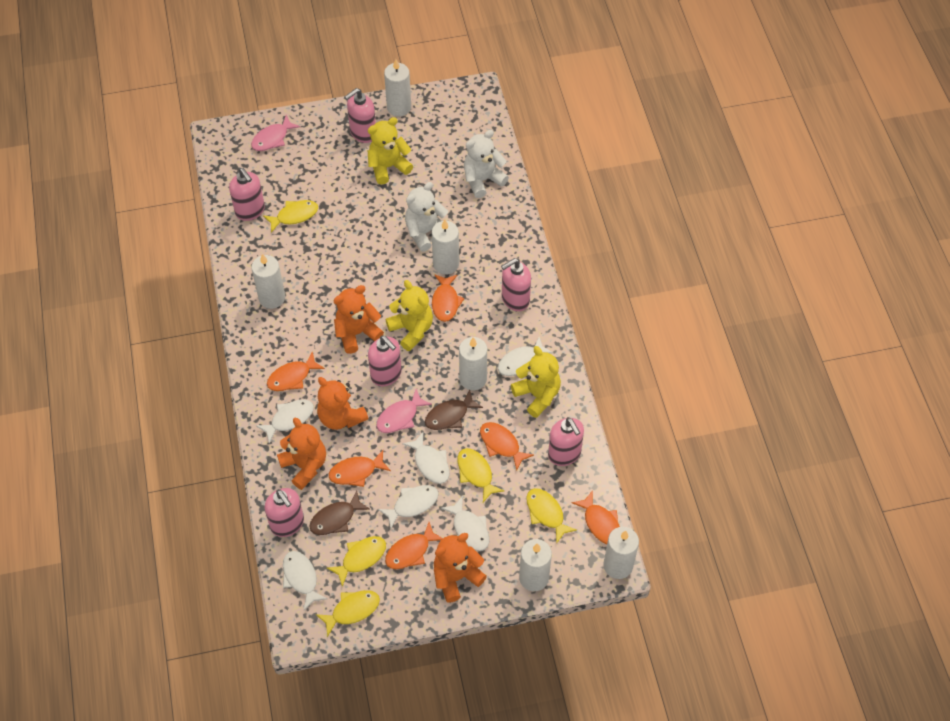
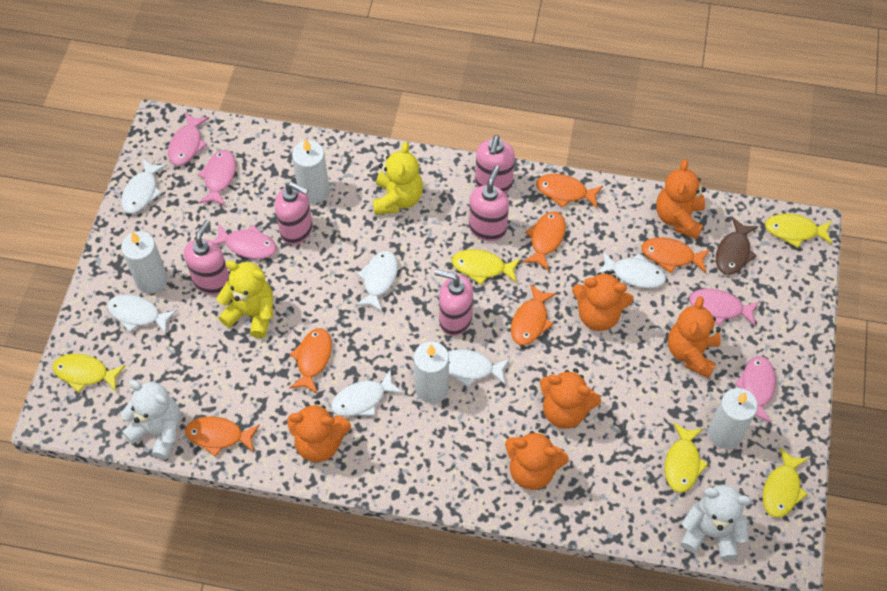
brown fish: 2 -> 1
orange teddy bear: 4 -> 6
pink fish: 2 -> 5
pink soap dispenser: 6 -> 5
white candle: 6 -> 4
yellow teddy bear: 3 -> 2

